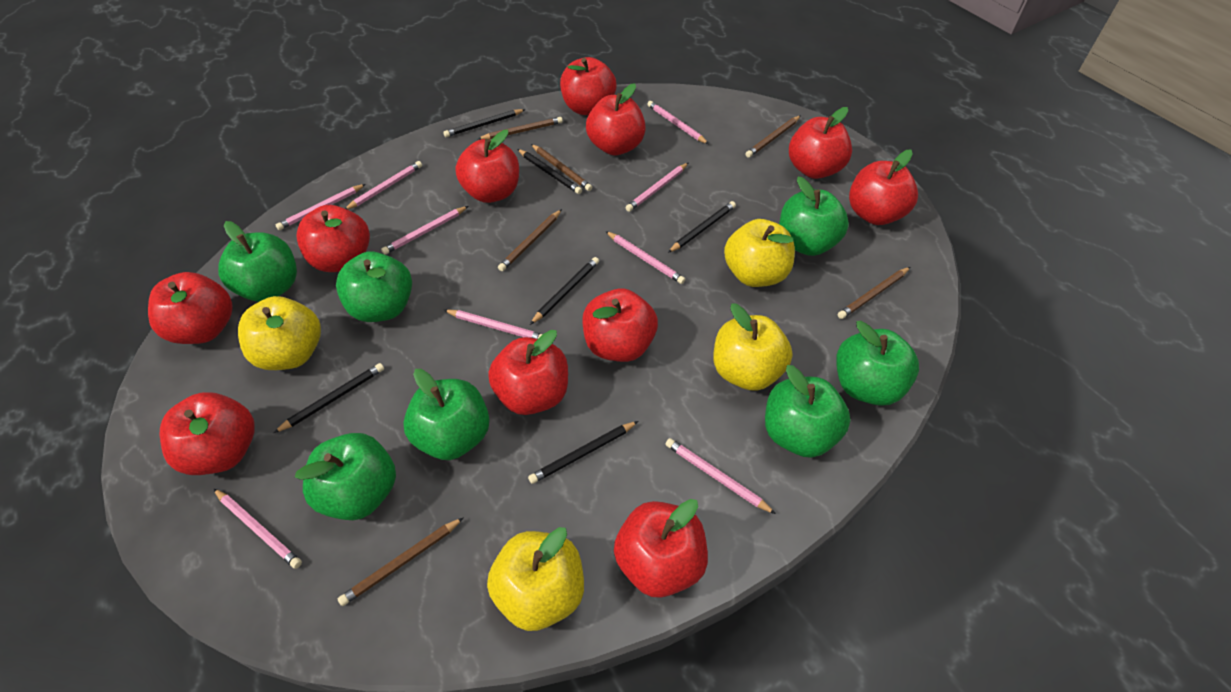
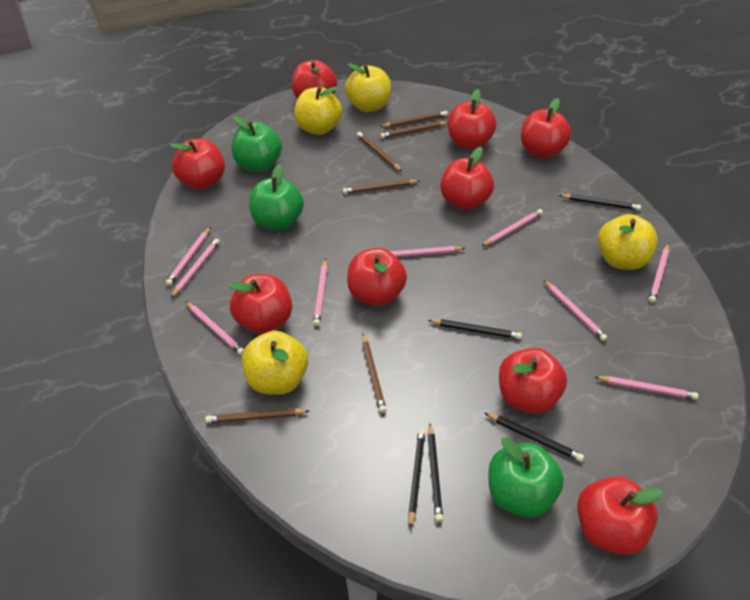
black pencil: 6 -> 5
green apple: 7 -> 3
red apple: 11 -> 9

